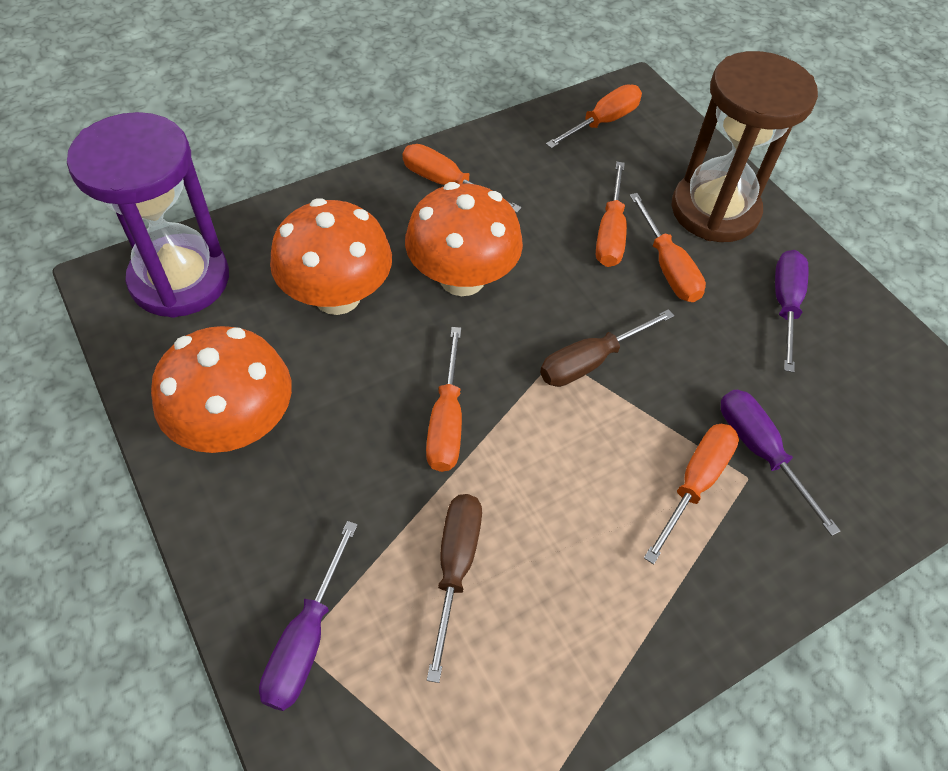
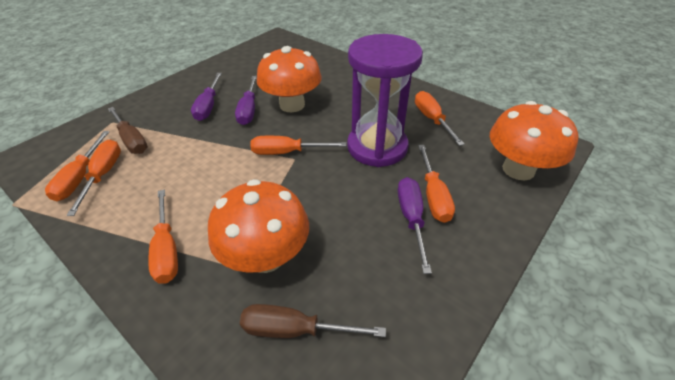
brown hourglass: 1 -> 0

